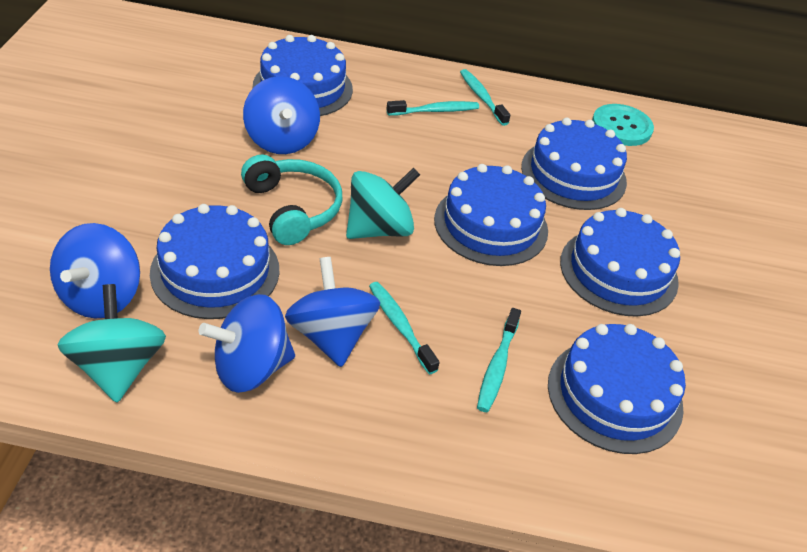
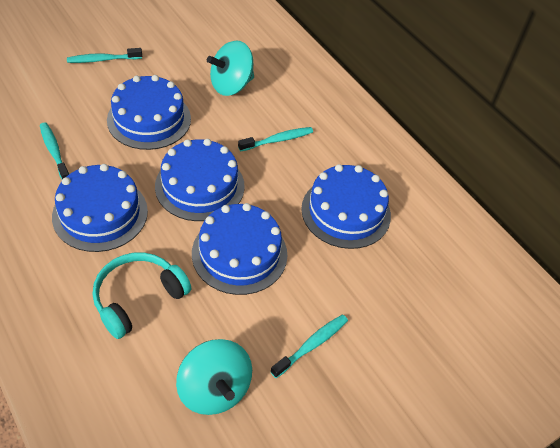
blue cake: 6 -> 5
blue spinning top: 4 -> 0
turquoise button: 1 -> 0

